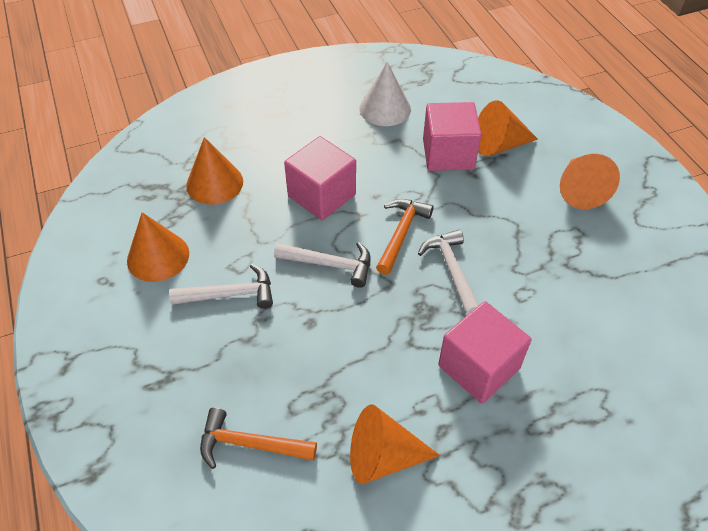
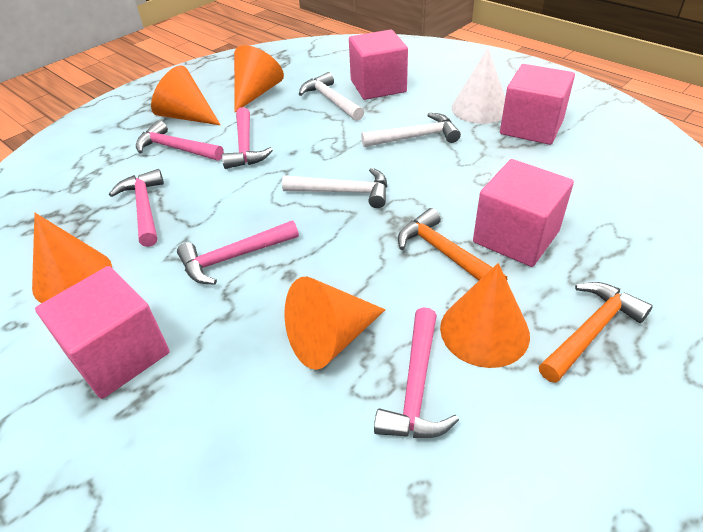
pink cube: 3 -> 4
pink hammer: 0 -> 5

